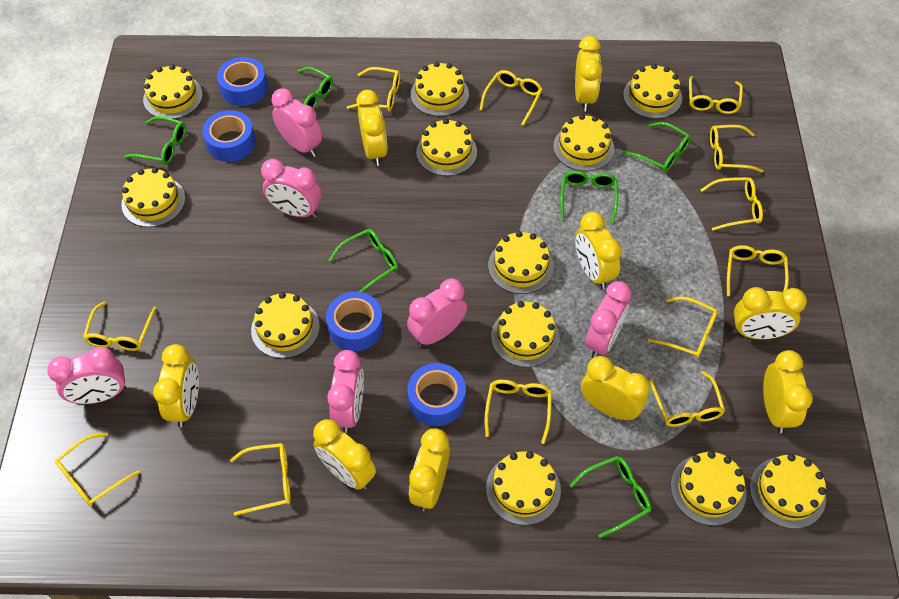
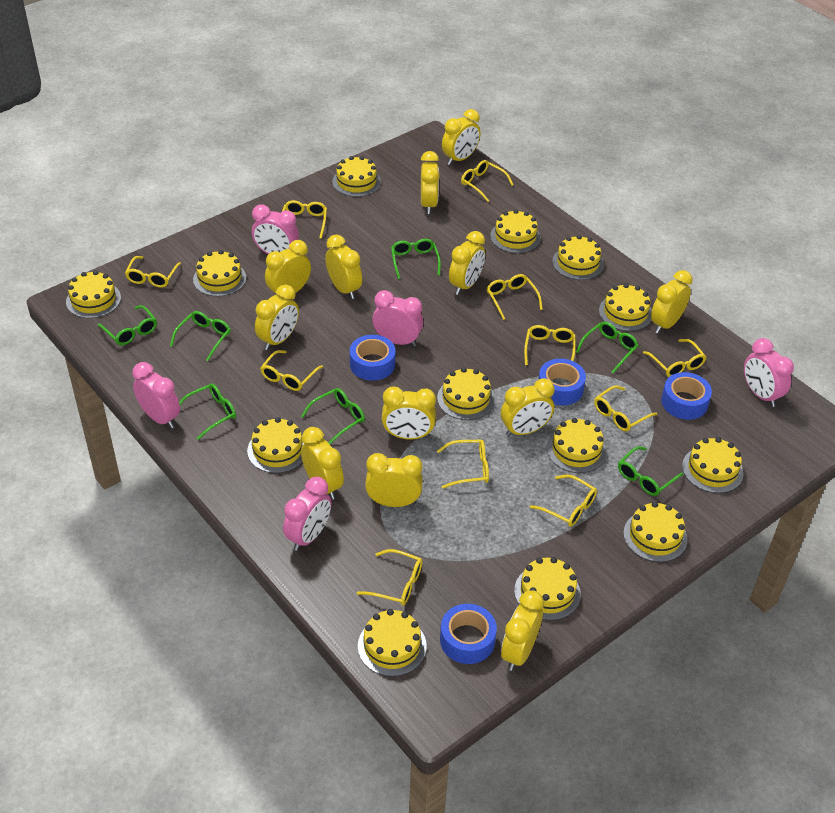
green glasses: 6 -> 7
pink clock: 6 -> 5
yellow cake: 12 -> 13
yellow clock: 9 -> 12
yellow glasses: 12 -> 11

